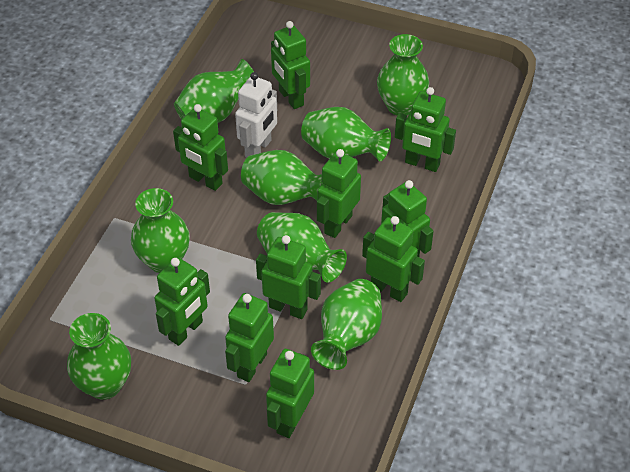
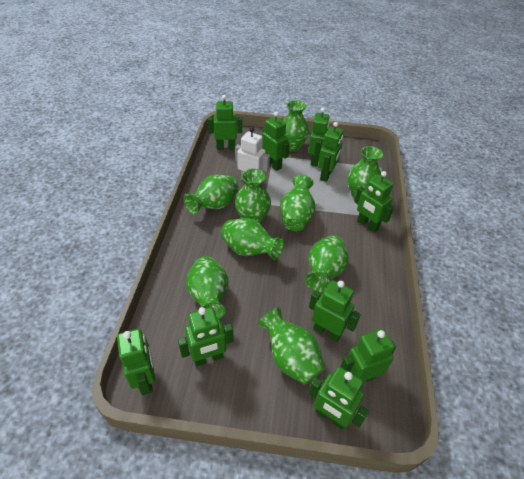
green vase: 8 -> 9

